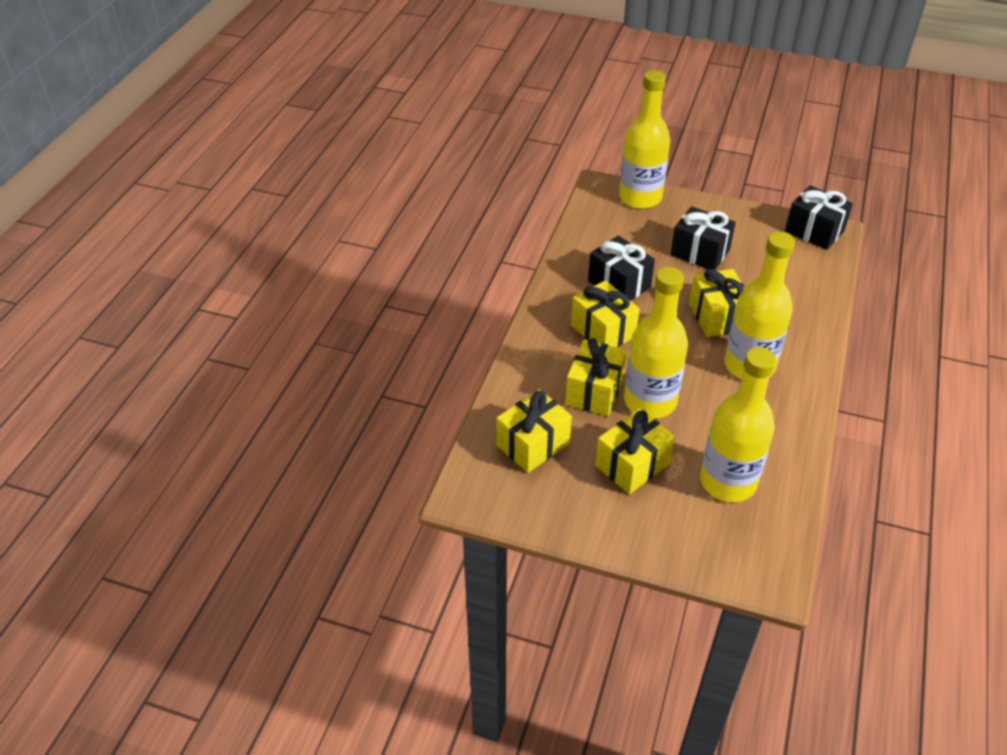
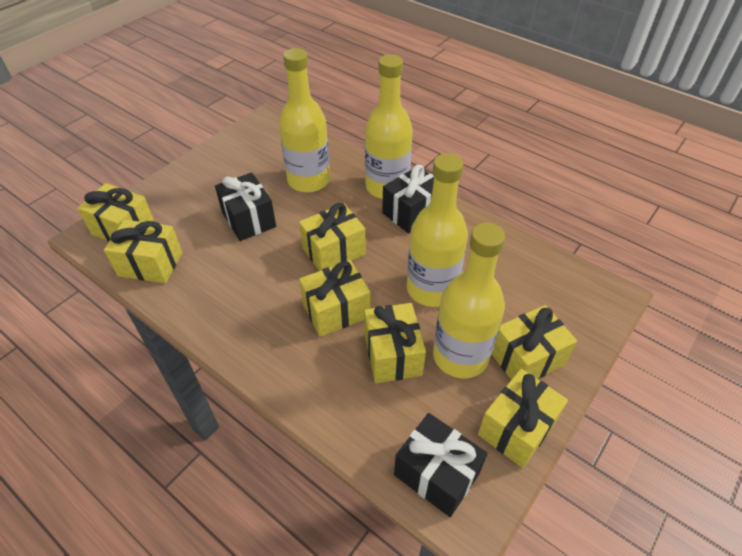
yellow gift: 5 -> 7

